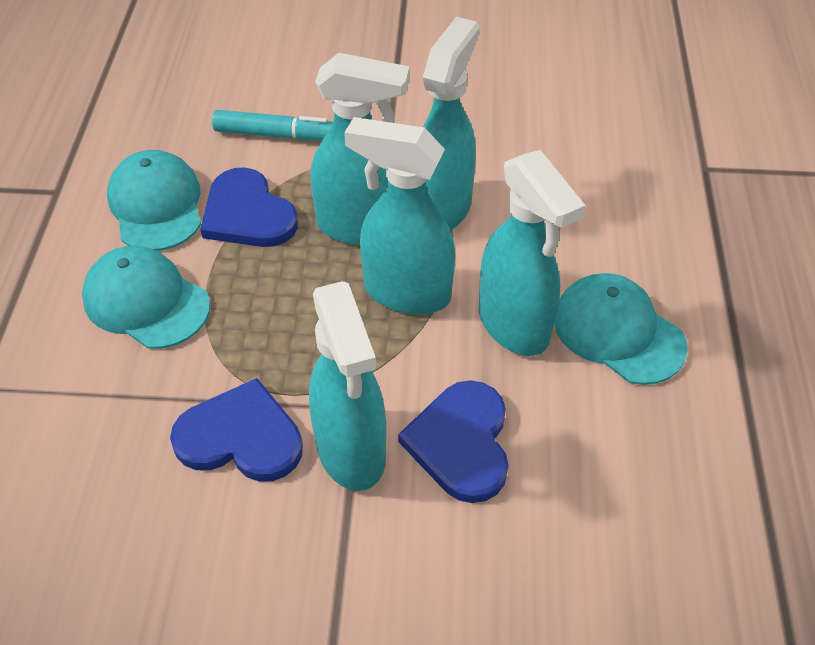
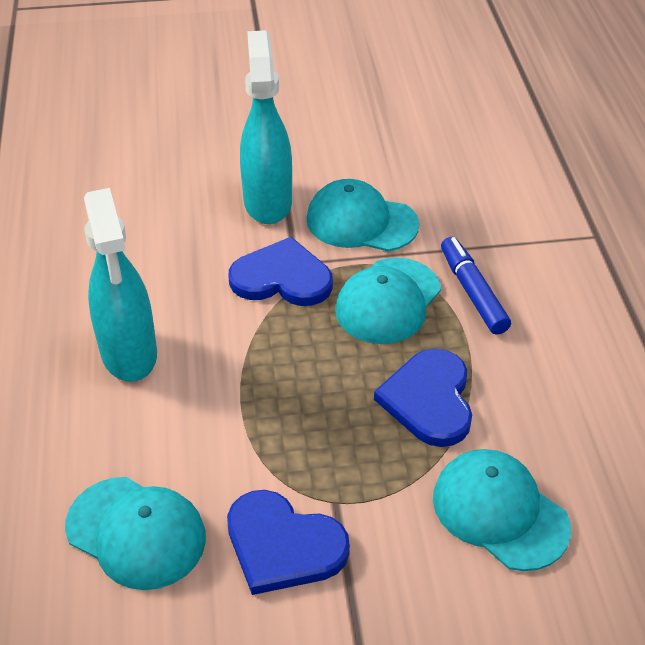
blue marker: 0 -> 1
turquoise cap: 3 -> 4
turquoise marker: 1 -> 0
turquoise spray bottle: 5 -> 2

